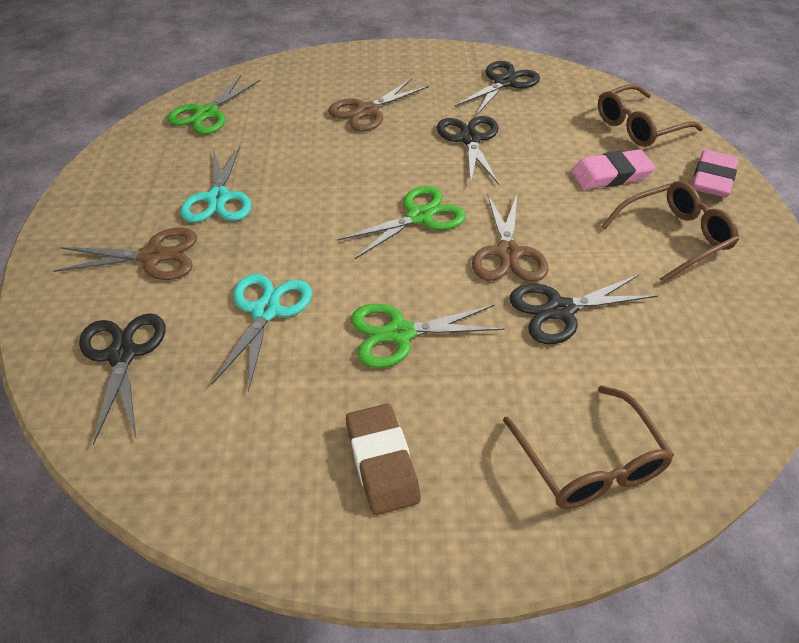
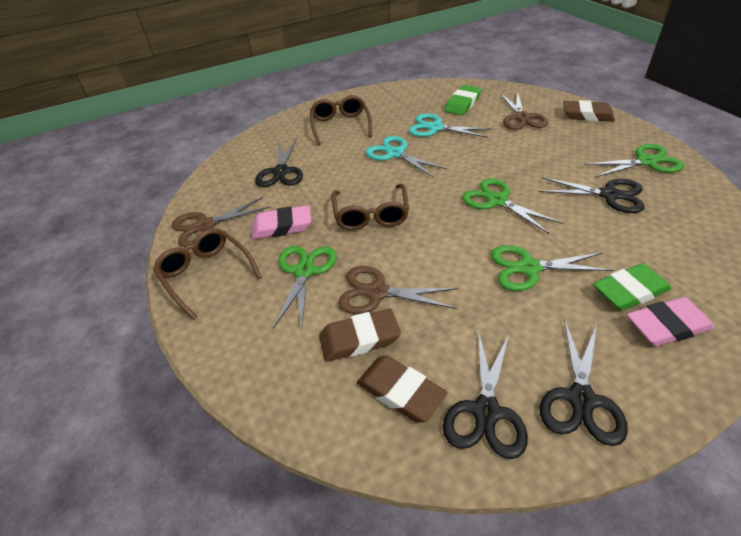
brown eraser: 1 -> 3
green eraser: 0 -> 2
green scissors: 3 -> 4

